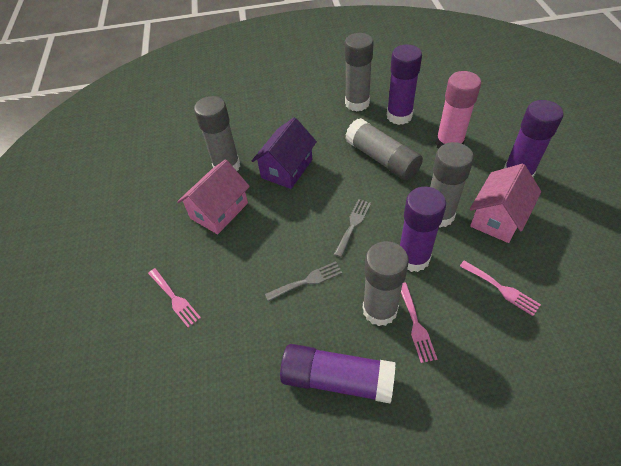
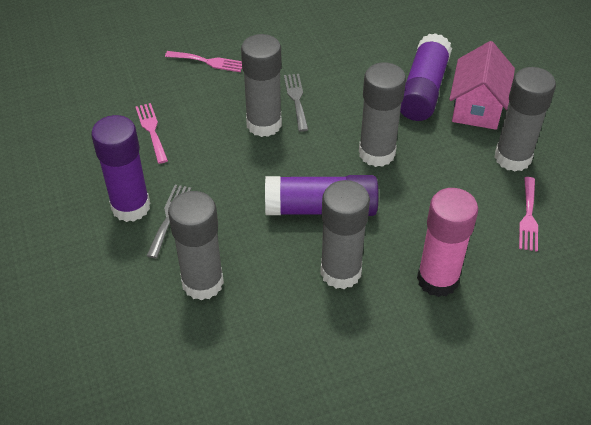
pink house: 2 -> 1
purple glue stick: 4 -> 3
purple house: 1 -> 0

